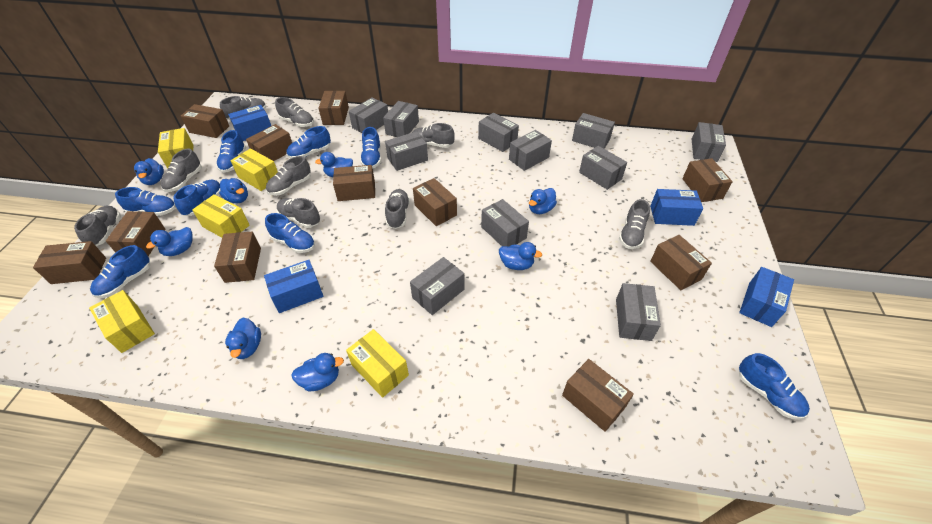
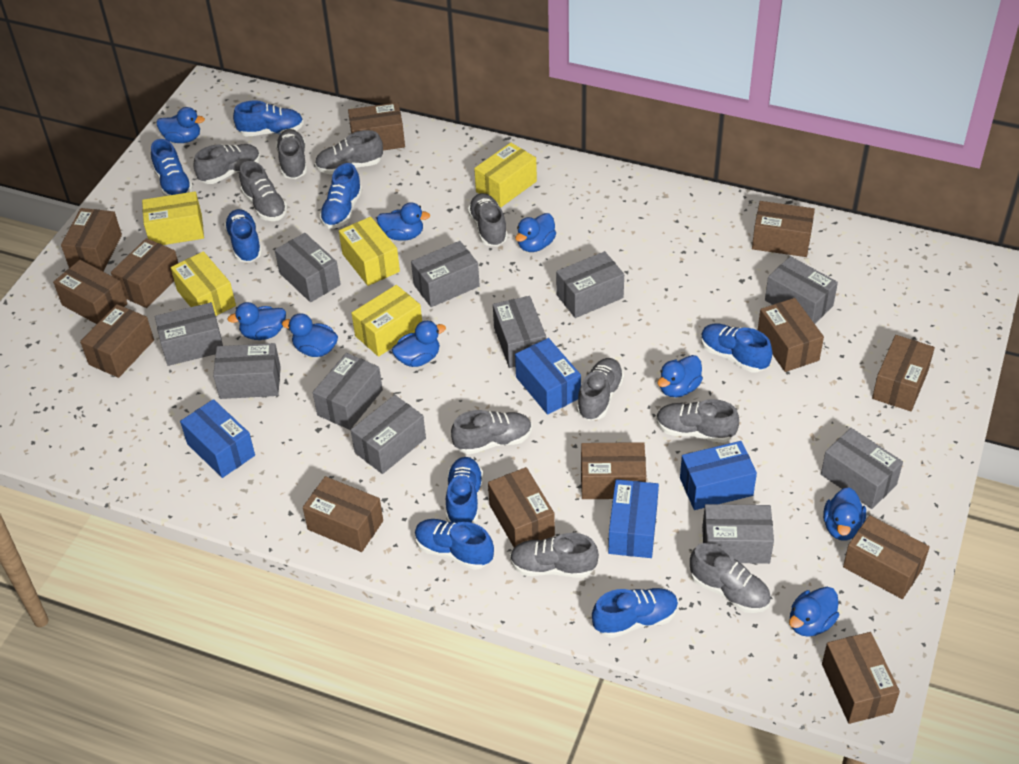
blue duck: 8 -> 9
brown box: 11 -> 13
grey shoe: 9 -> 10

